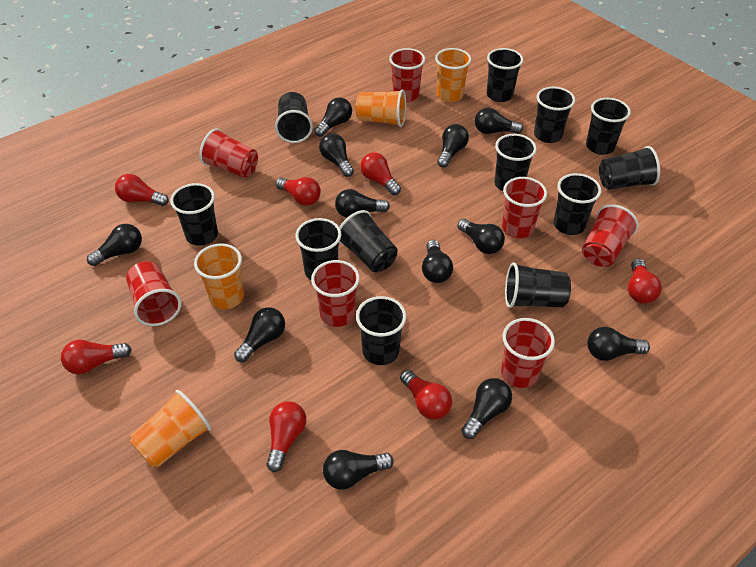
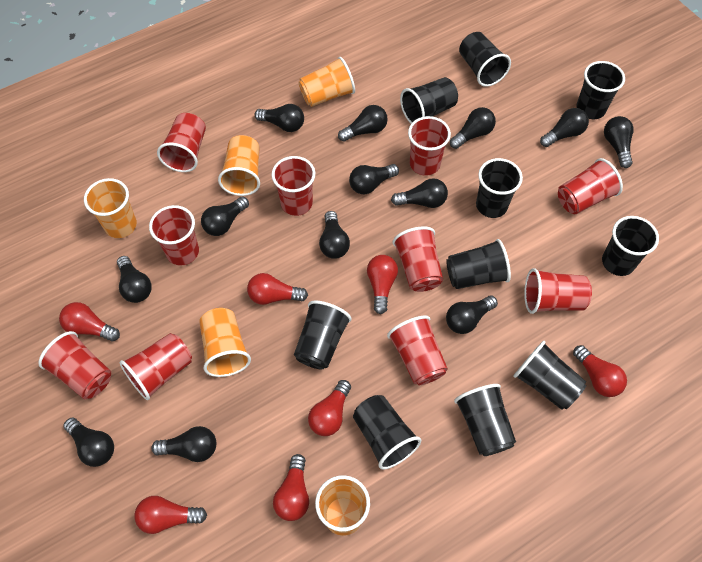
black cup: 12 -> 10
black light bulb: 12 -> 13
orange cup: 4 -> 5
red cup: 7 -> 10

